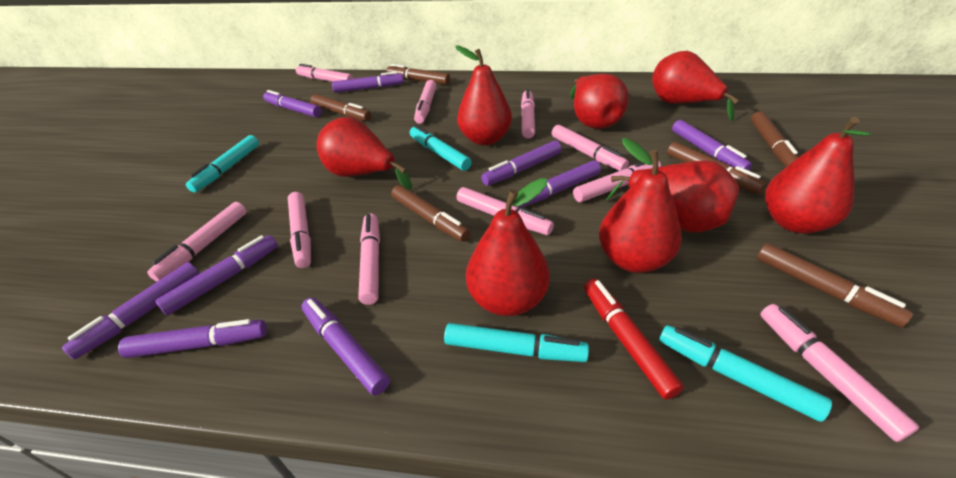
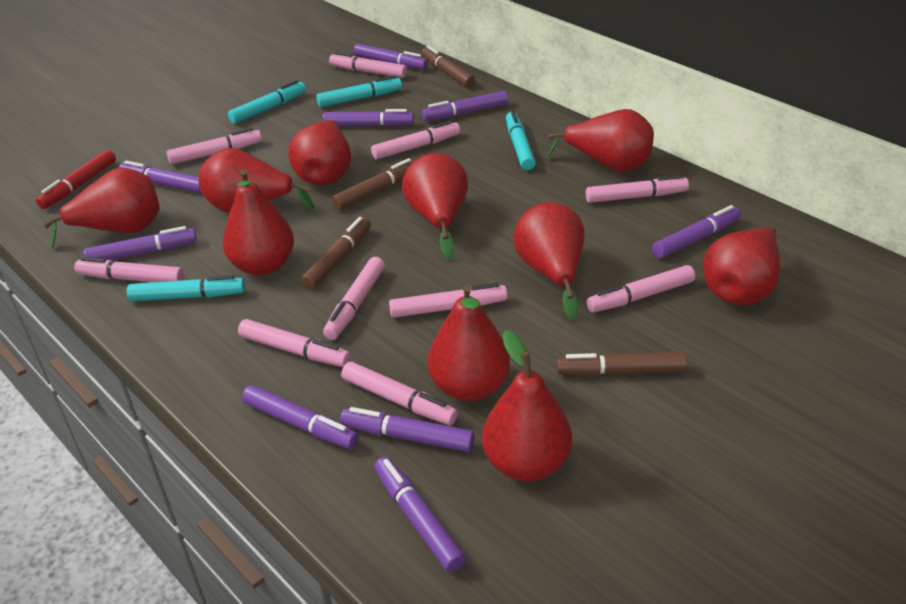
brown marker: 6 -> 4
red pear: 8 -> 10

